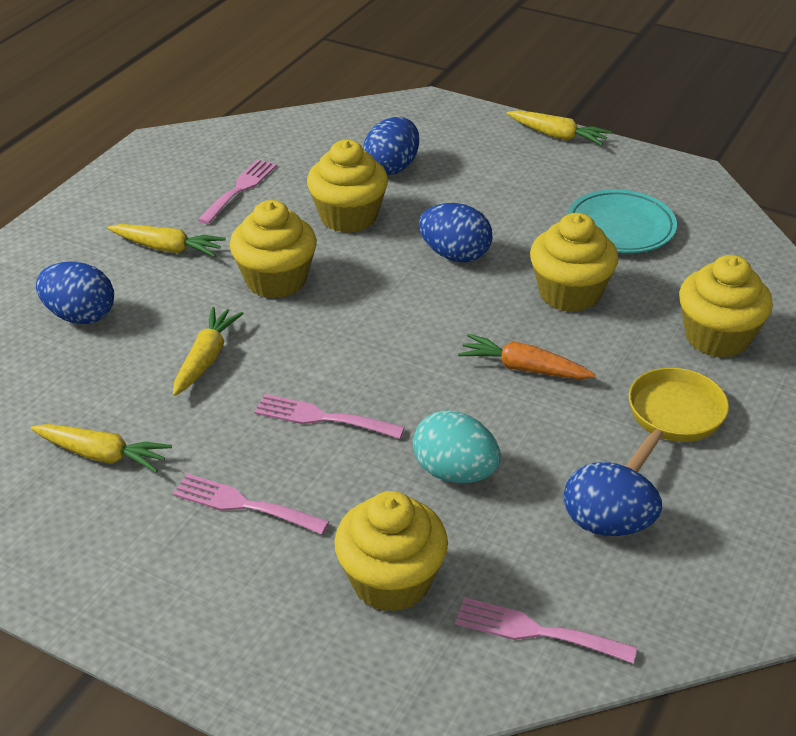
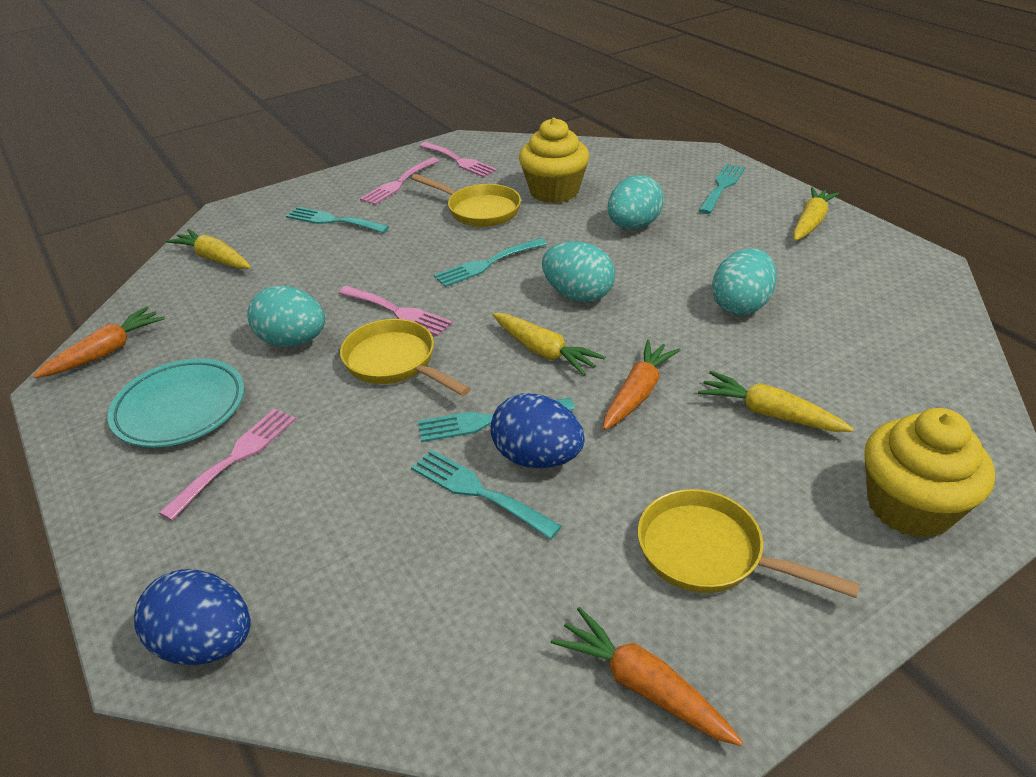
blue egg: 4 -> 2
orange carrot: 1 -> 3
turquoise egg: 1 -> 4
turquoise fork: 0 -> 5
yellow cupcake: 5 -> 2
yellow pan: 1 -> 3

